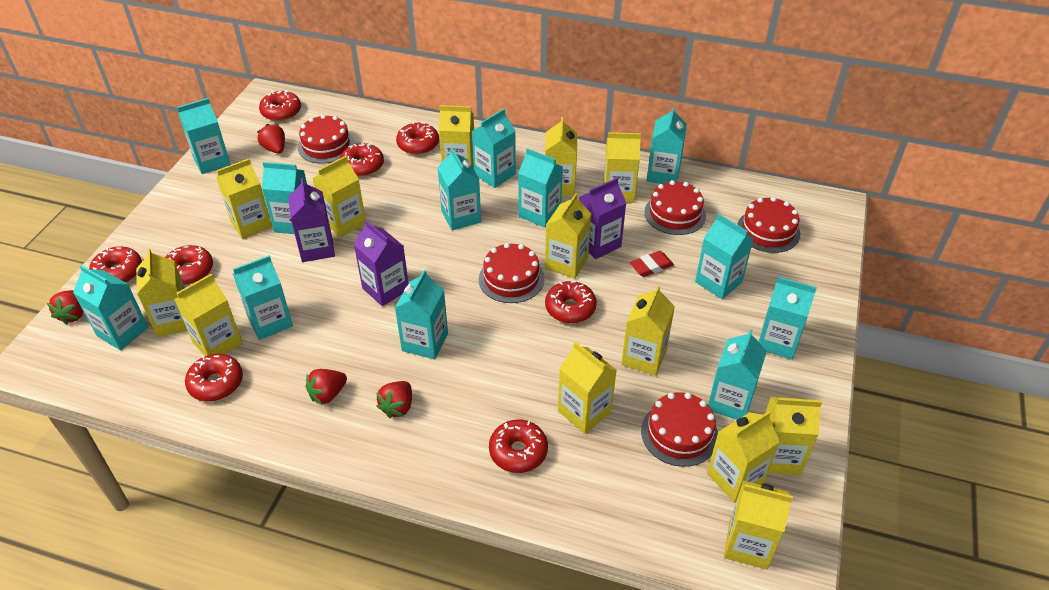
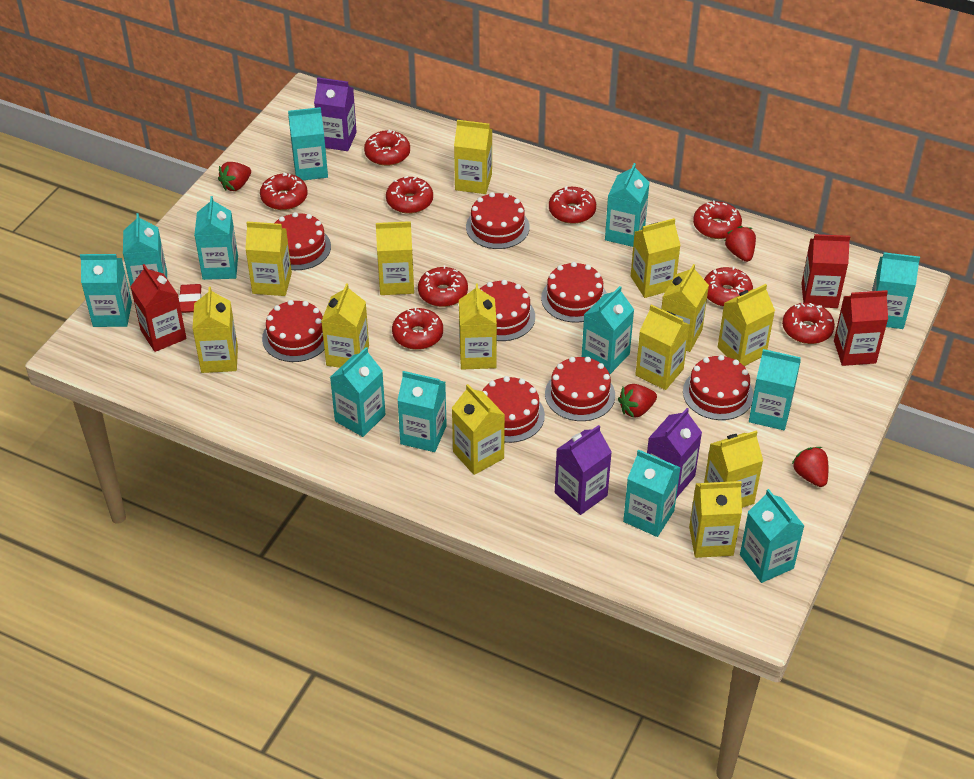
red cake: 5 -> 8
red carton: 0 -> 3
red donut: 8 -> 9

